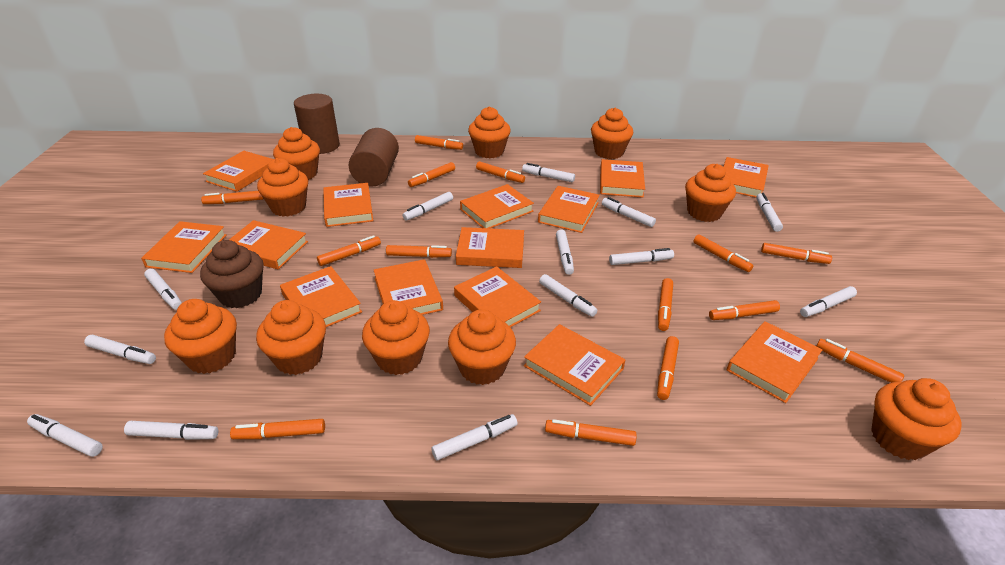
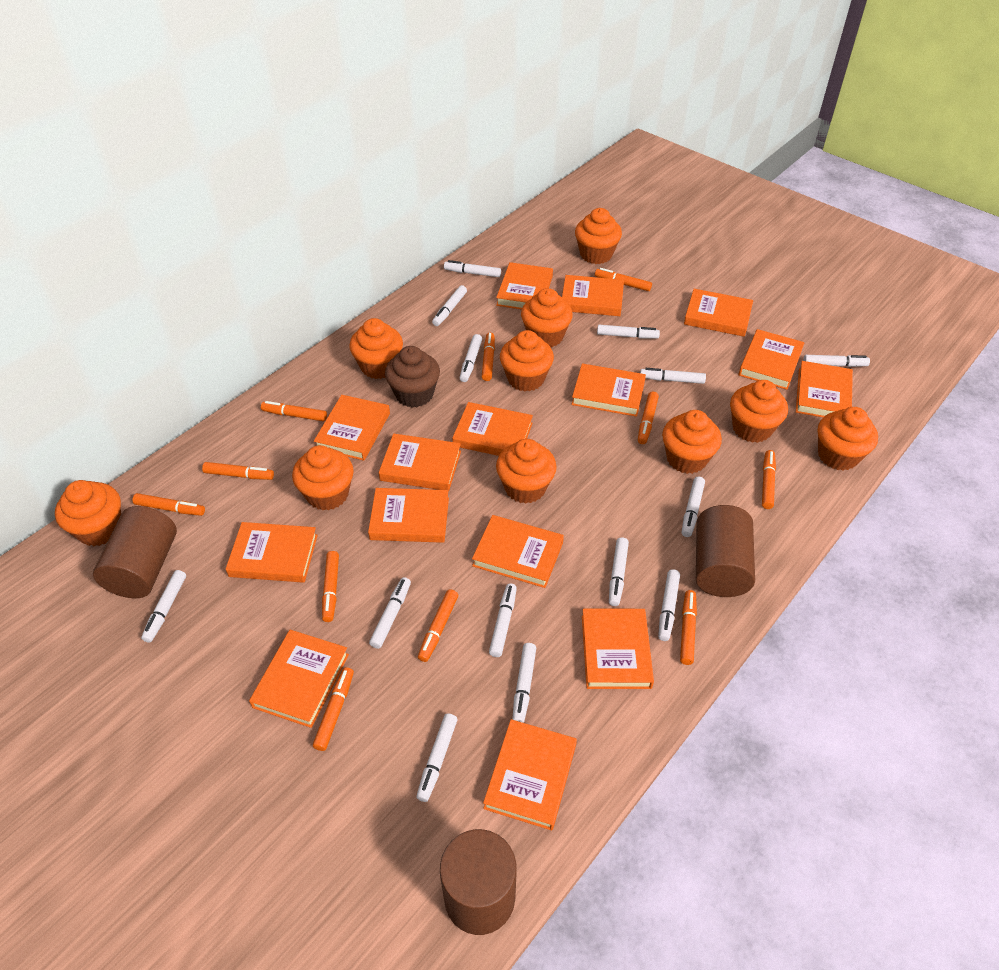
brown cylinder: 2 -> 3
orange book: 14 -> 15
orange marker: 14 -> 11
white marker: 13 -> 14

